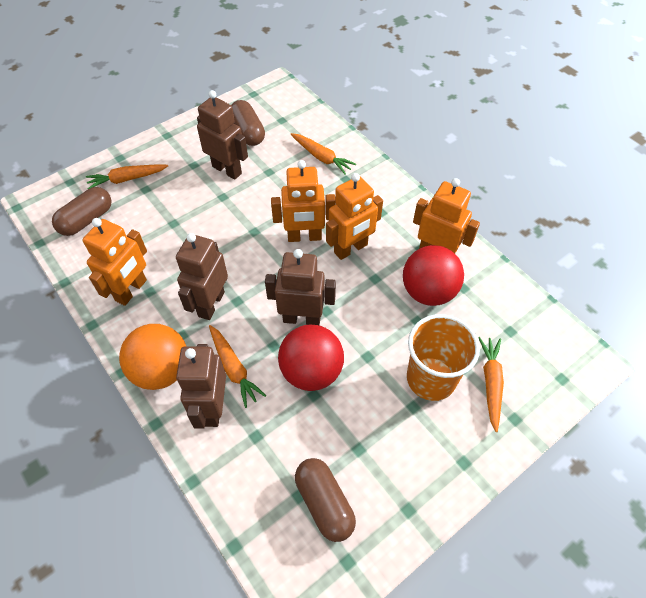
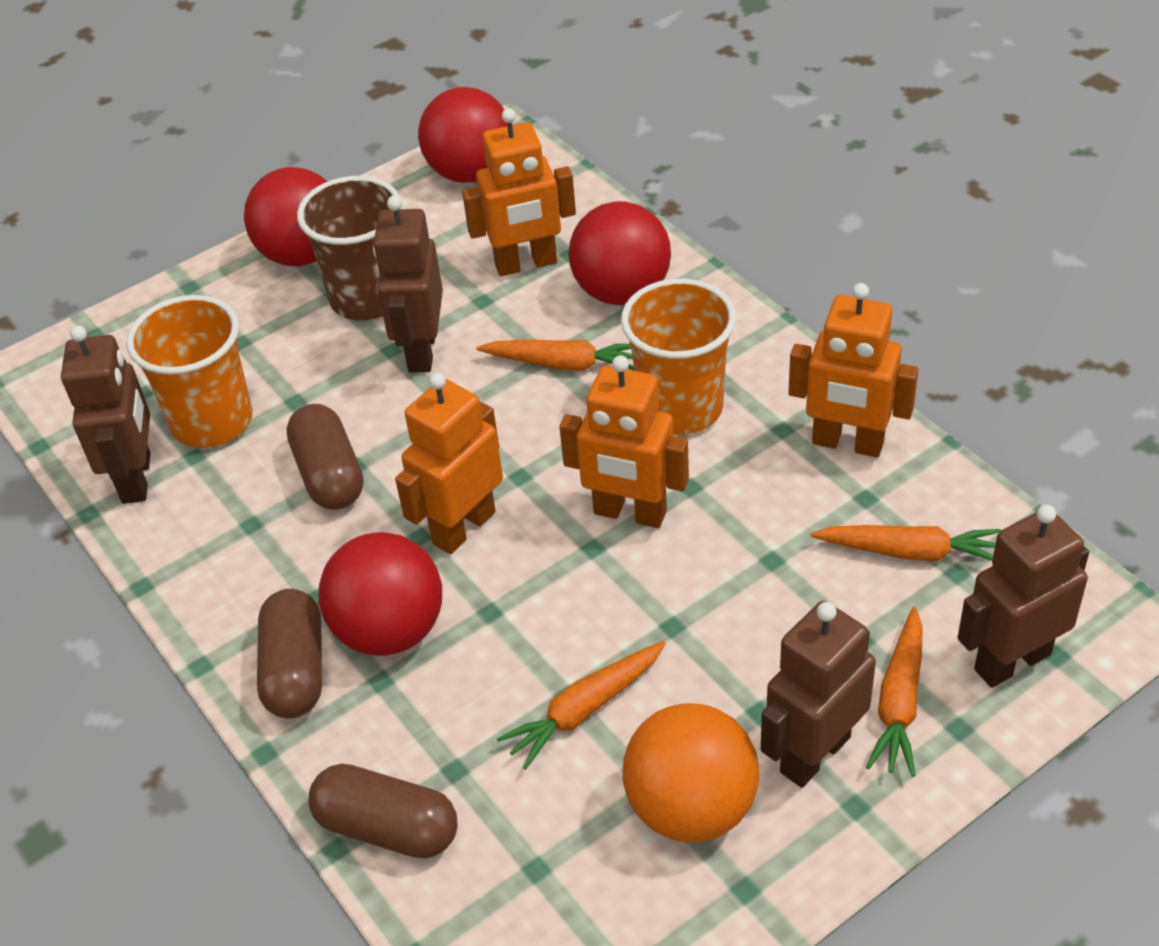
brown cup: 0 -> 1
orange cup: 1 -> 2
red ball: 2 -> 4

